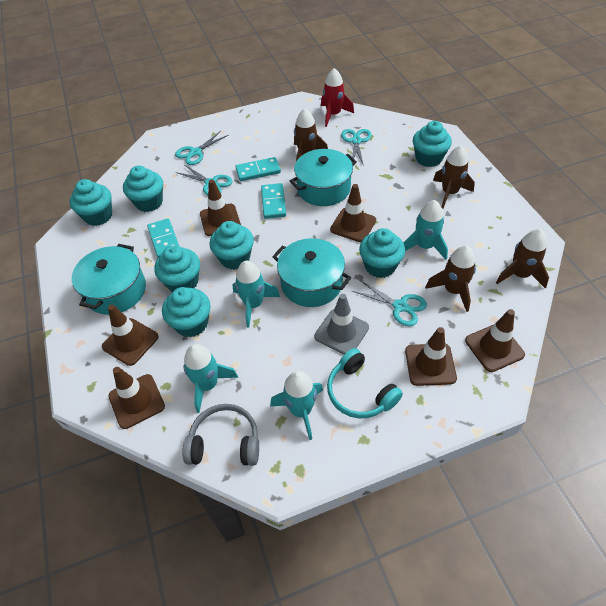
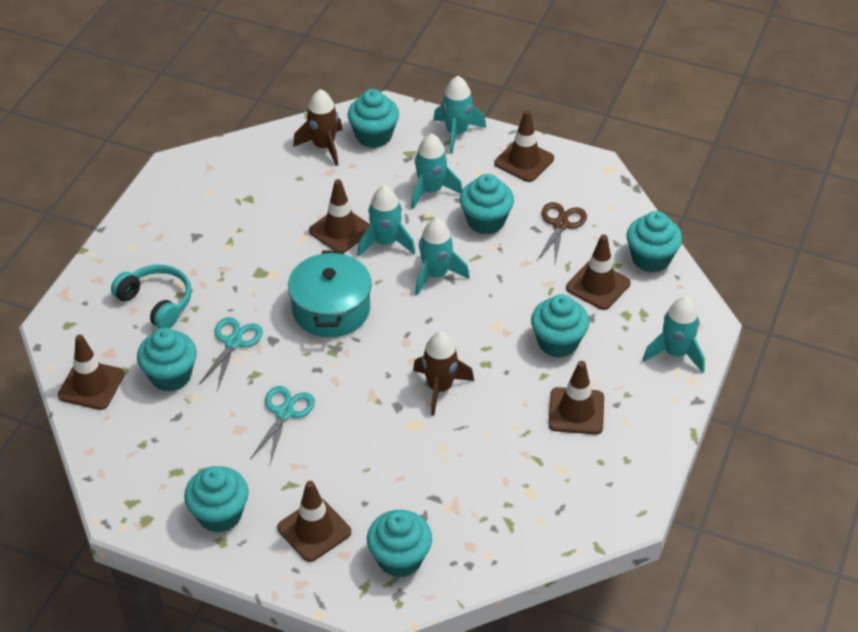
brown rocket: 4 -> 2
brown scissors: 0 -> 1
grey headphones: 1 -> 0
grey traffic cone: 1 -> 0
red rocket: 1 -> 0
turquoise domino: 3 -> 0
turquoise pot: 3 -> 1
turquoise rocket: 4 -> 5
turquoise scissors: 4 -> 2

